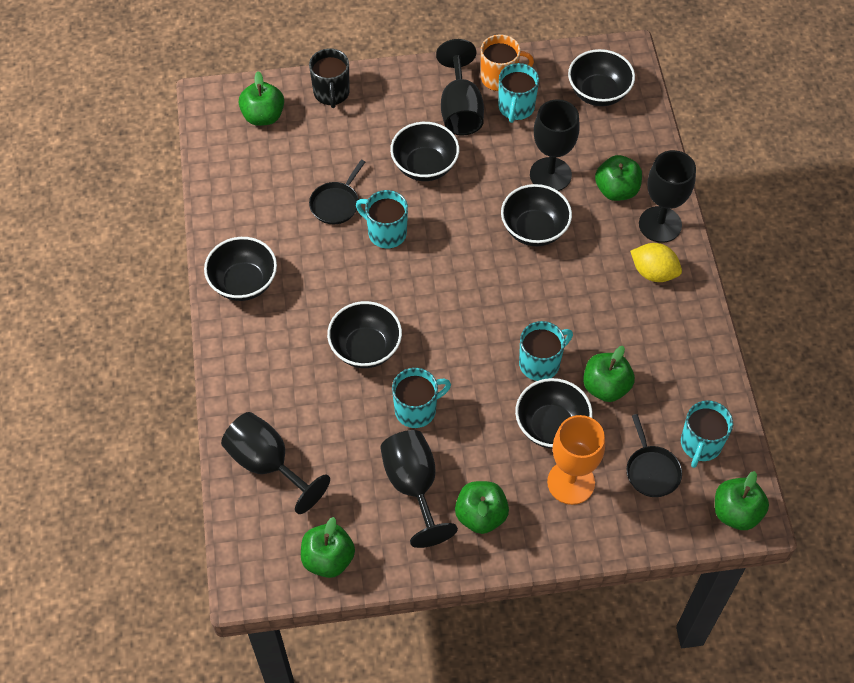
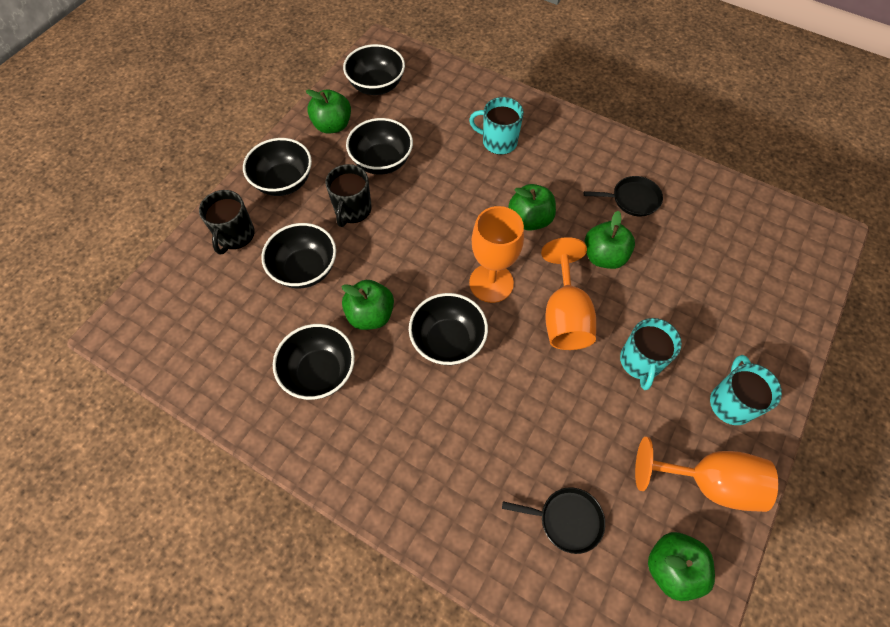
black goblet: 5 -> 0
black mug: 1 -> 2
green apple: 6 -> 5
orange goblet: 1 -> 3
orange mug: 1 -> 0
turquoise mug: 5 -> 3
yellow lemon: 1 -> 0

